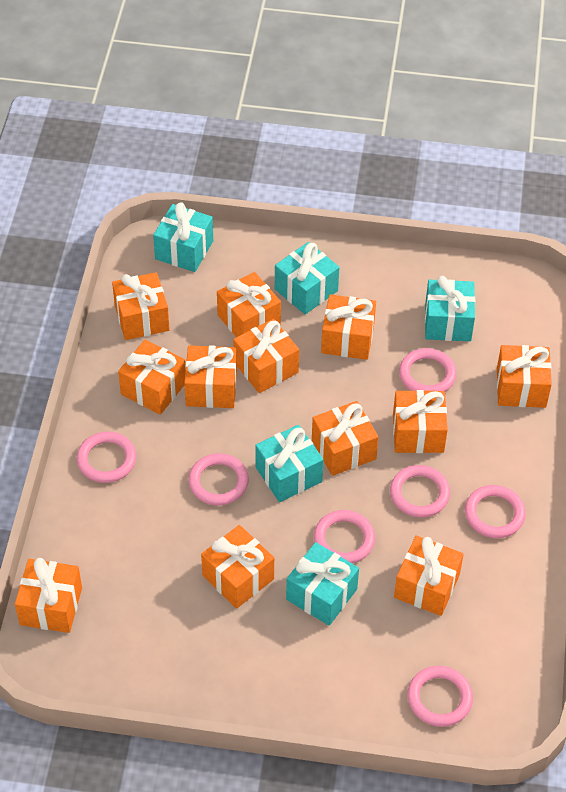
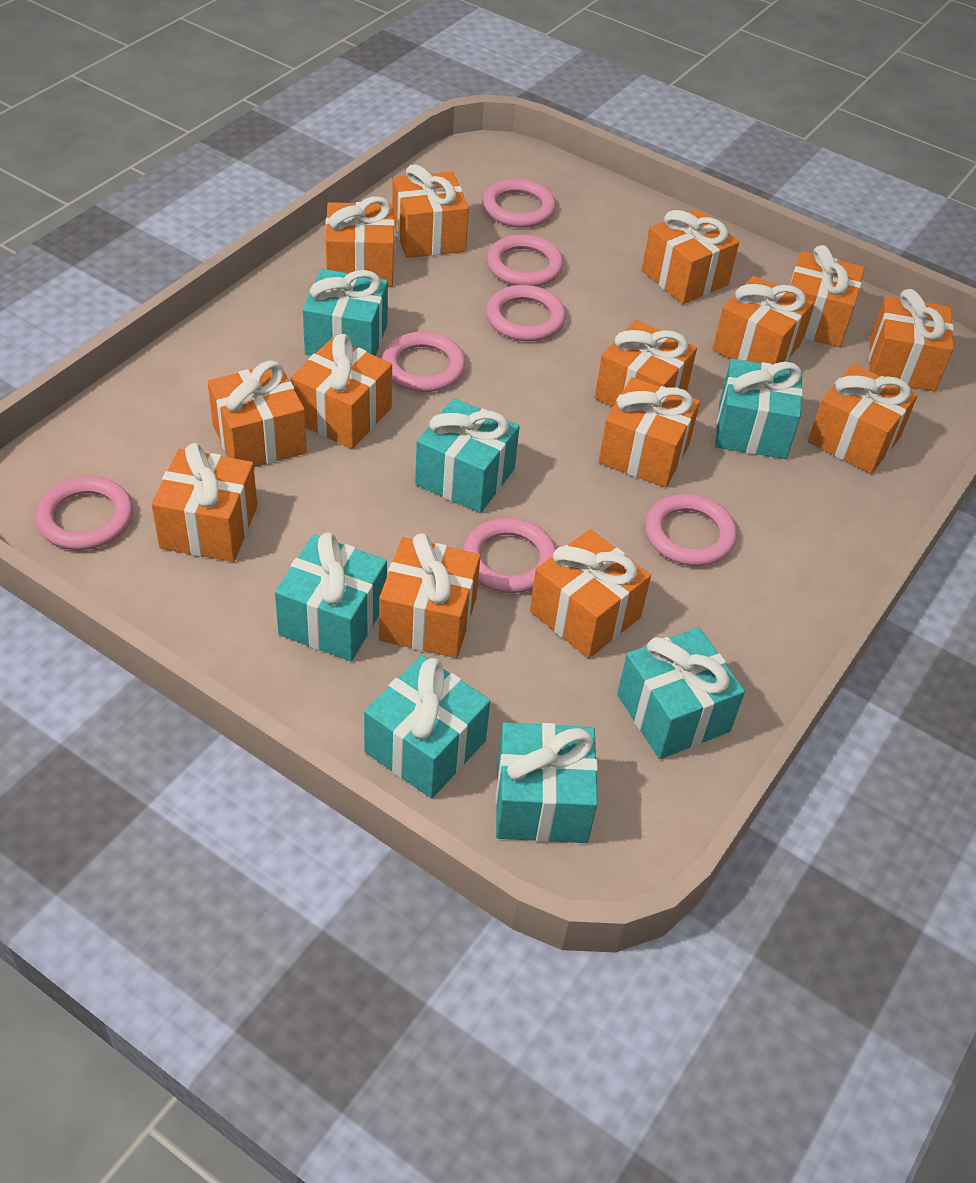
orange gift: 12 -> 14
turquoise gift: 5 -> 7

